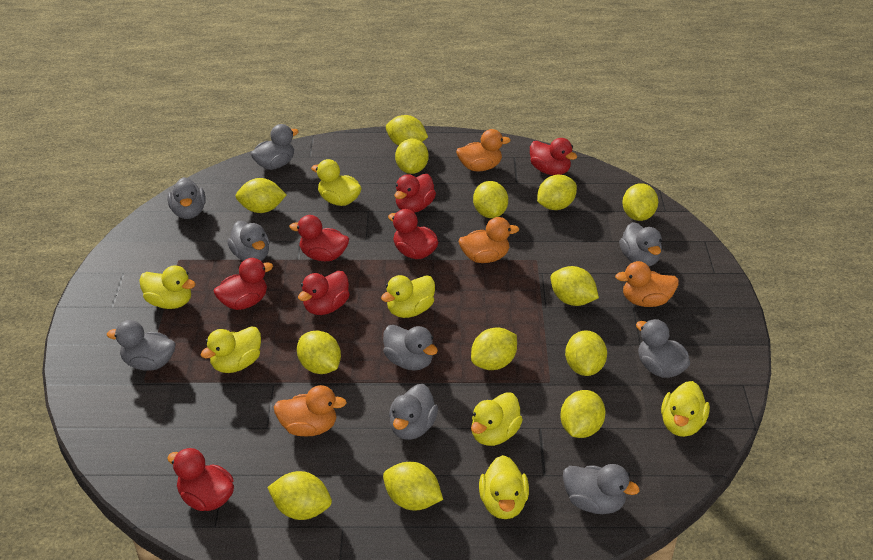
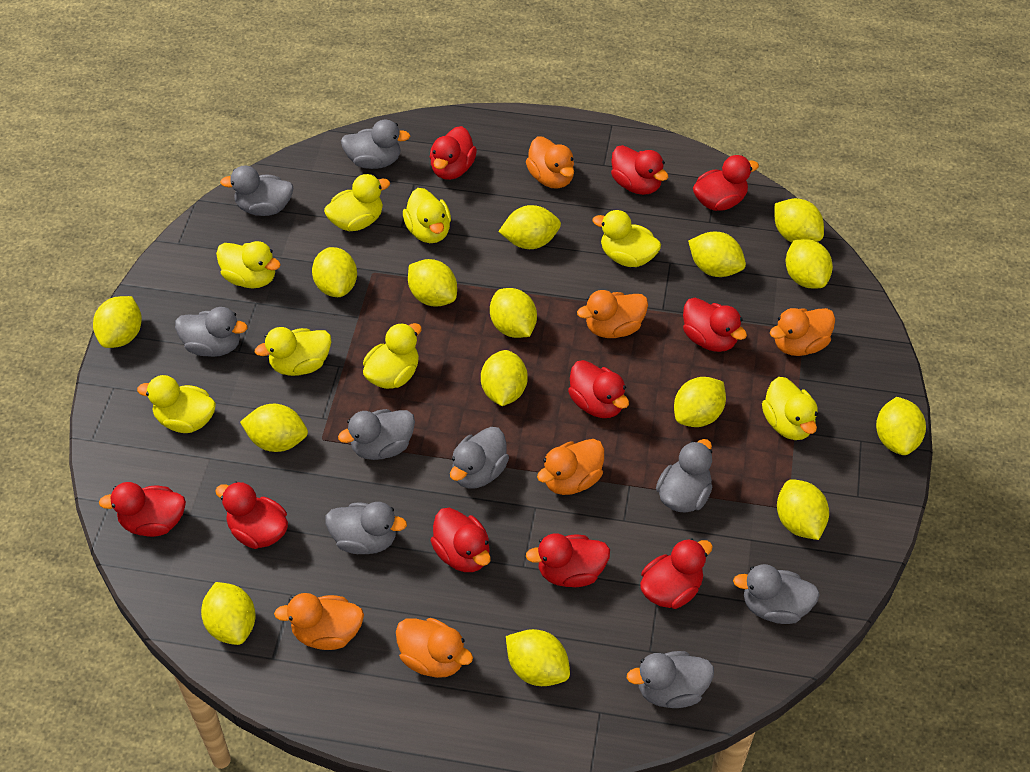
orange duck: 4 -> 6
red duck: 7 -> 10
yellow duck: 7 -> 8
yellow lemon: 13 -> 15

